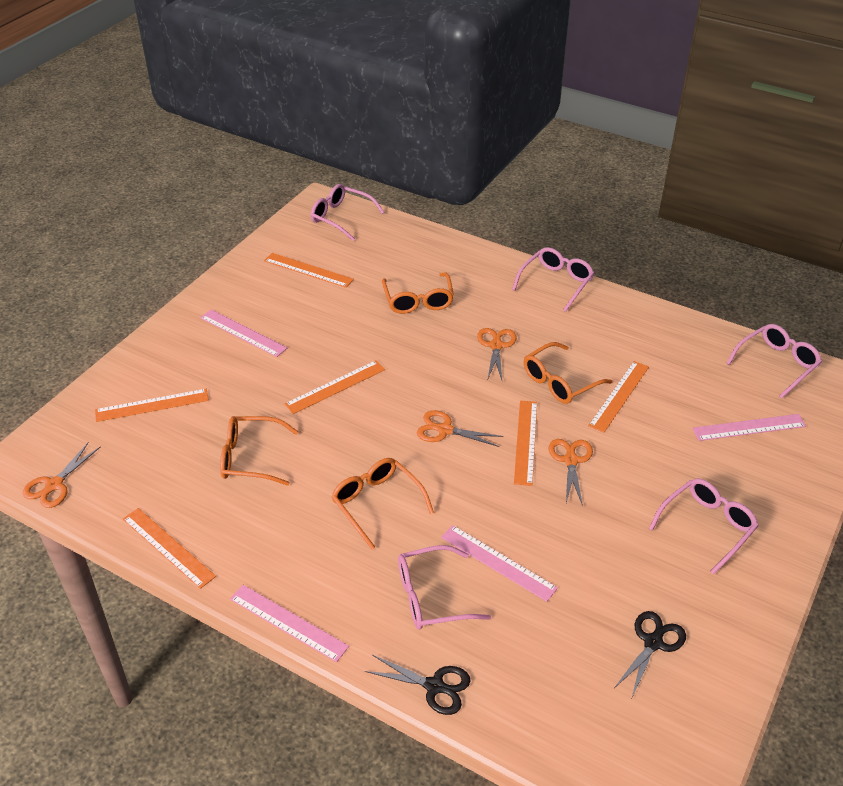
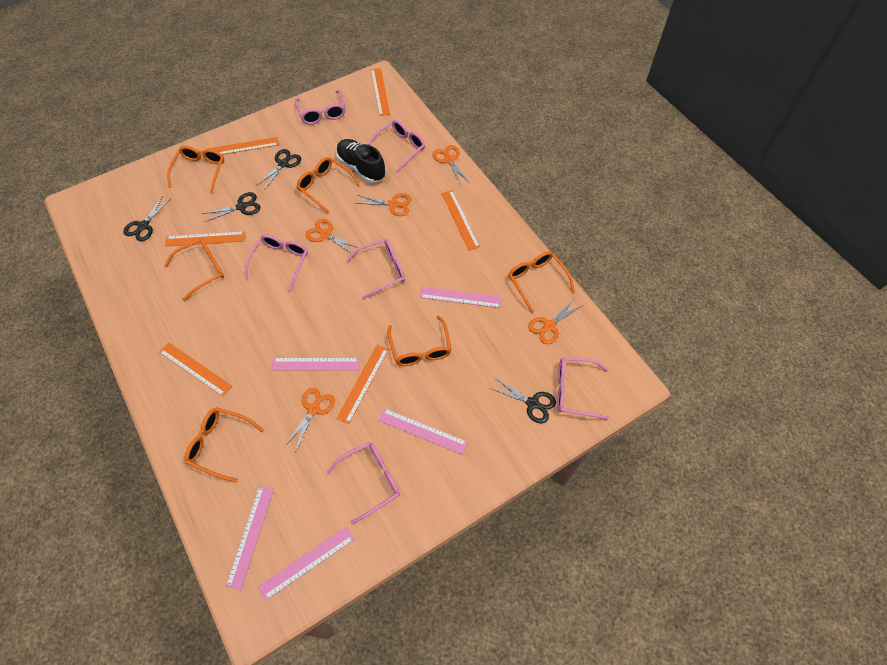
black scissors: 2 -> 4
black shoe: 0 -> 1
orange glasses: 4 -> 6
orange scissors: 4 -> 5
pink glasses: 5 -> 6
pink ruler: 4 -> 5

